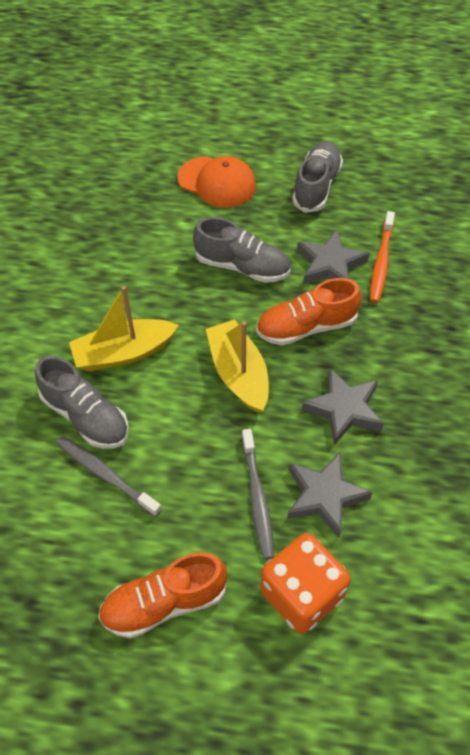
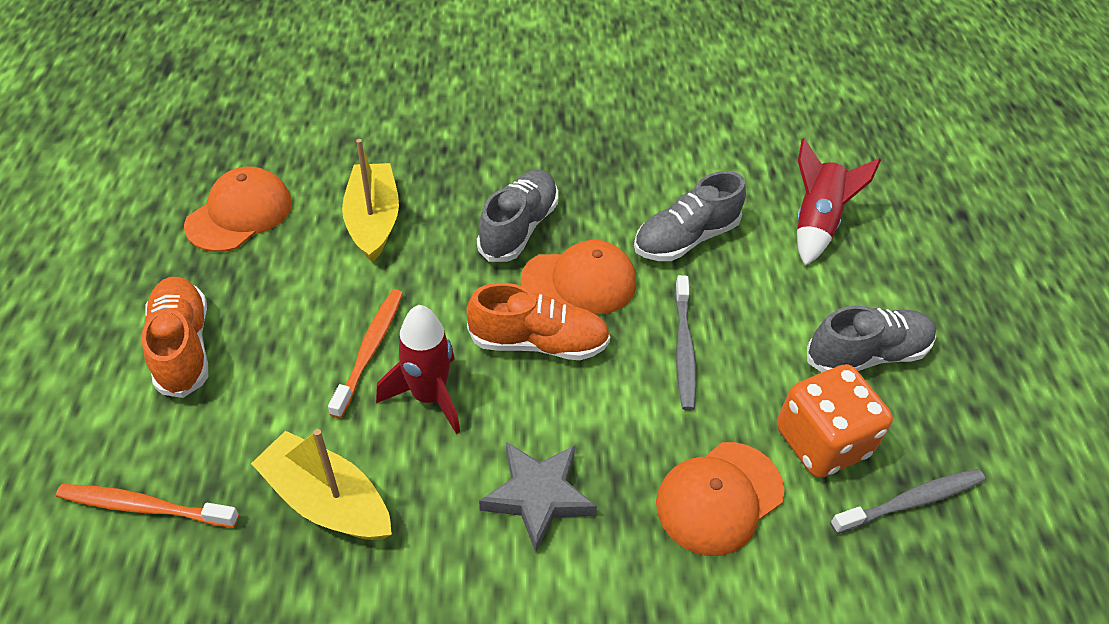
grey star: 3 -> 1
orange cap: 1 -> 3
orange toothbrush: 1 -> 2
red rocket: 0 -> 2

